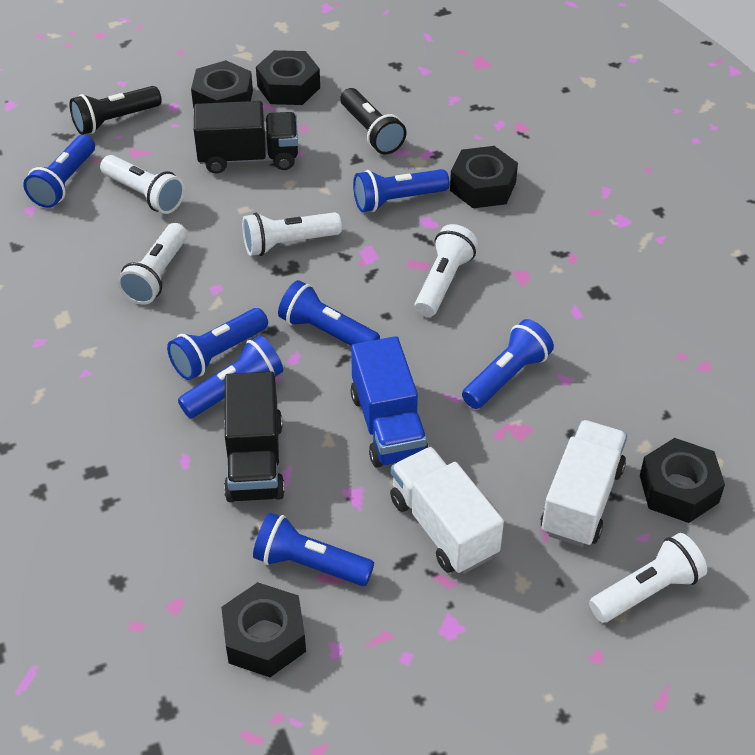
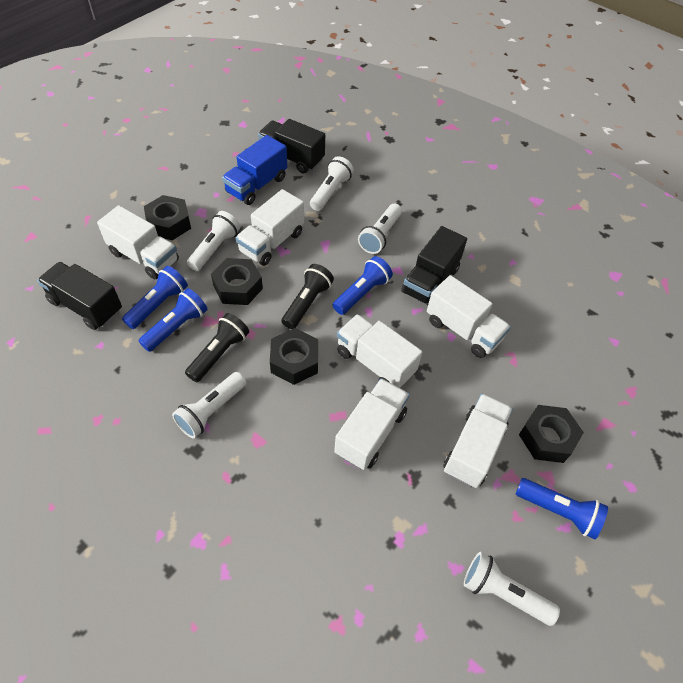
black nut: 5 -> 4
black truck: 2 -> 3
blue flashlight: 7 -> 4
white truck: 2 -> 6

